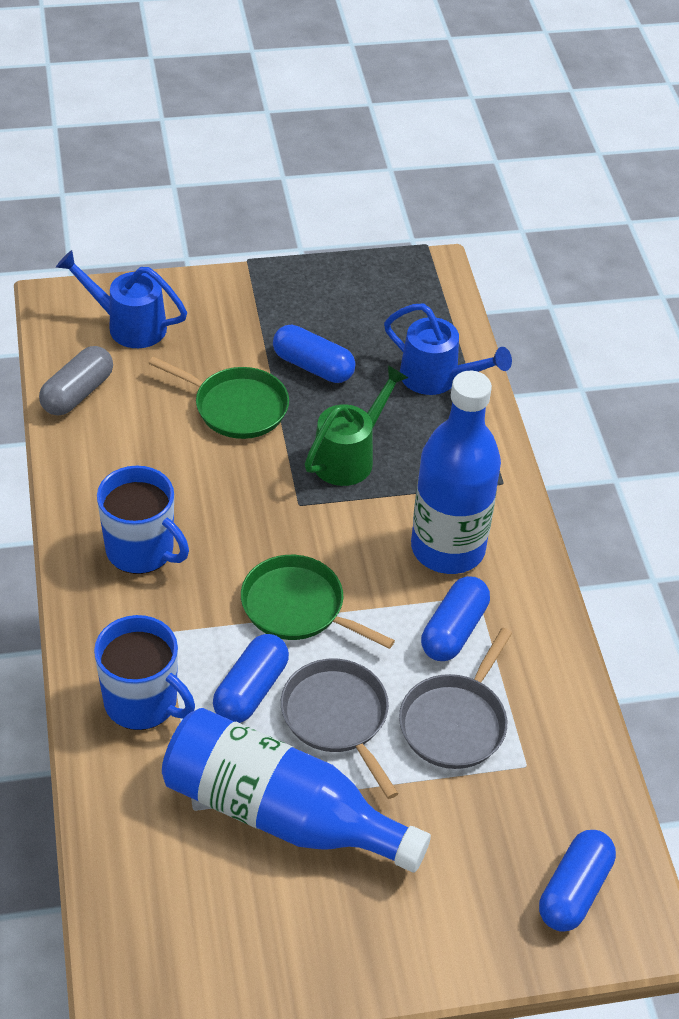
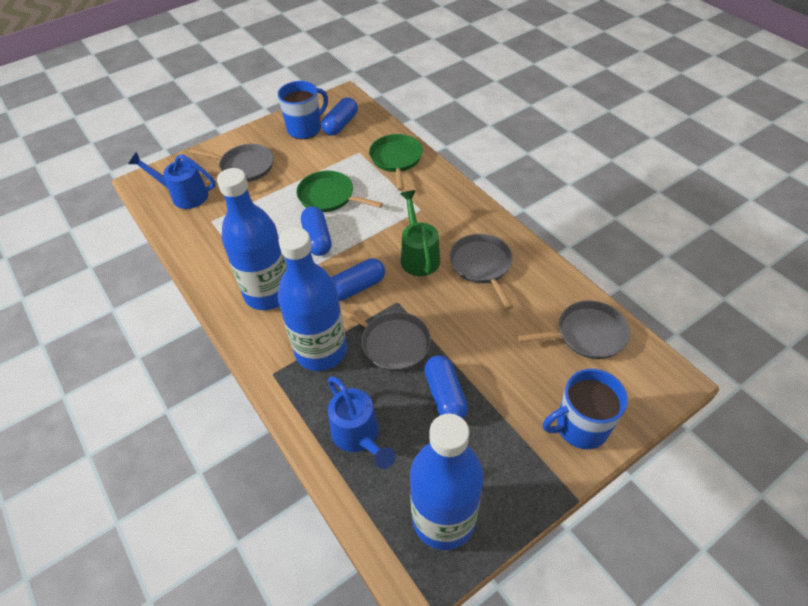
blue bottle: 2 -> 3
grey capsule: 1 -> 0
grey pan: 2 -> 4

